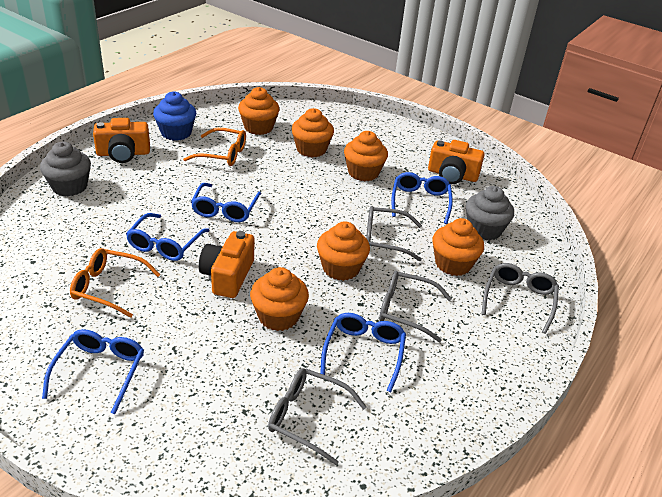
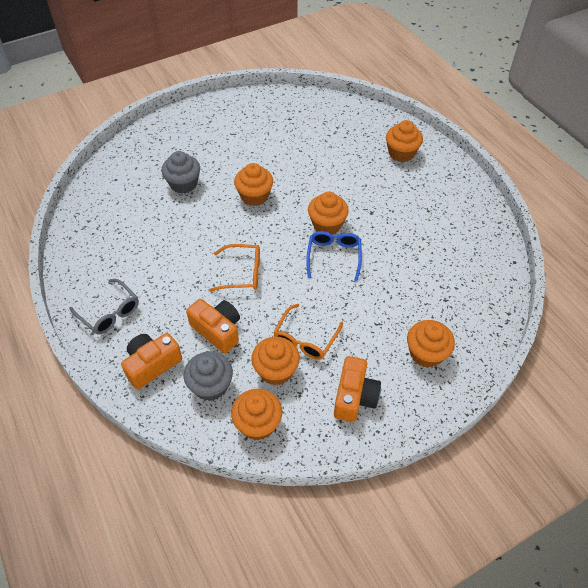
blue cupcake: 1 -> 0
blue glasses: 5 -> 1
grey glasses: 4 -> 1

